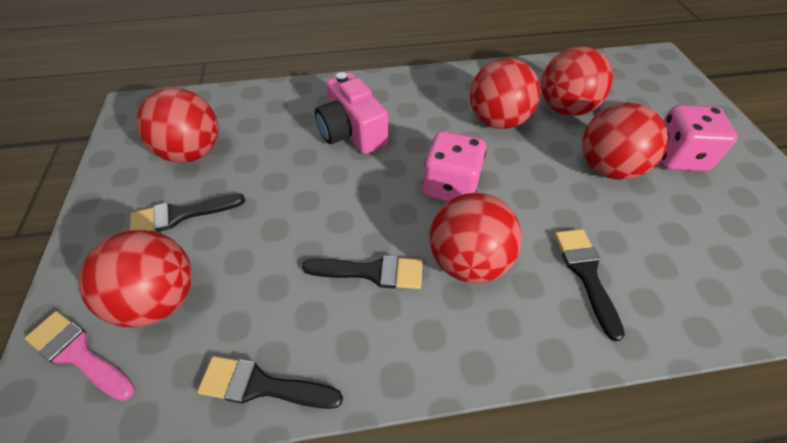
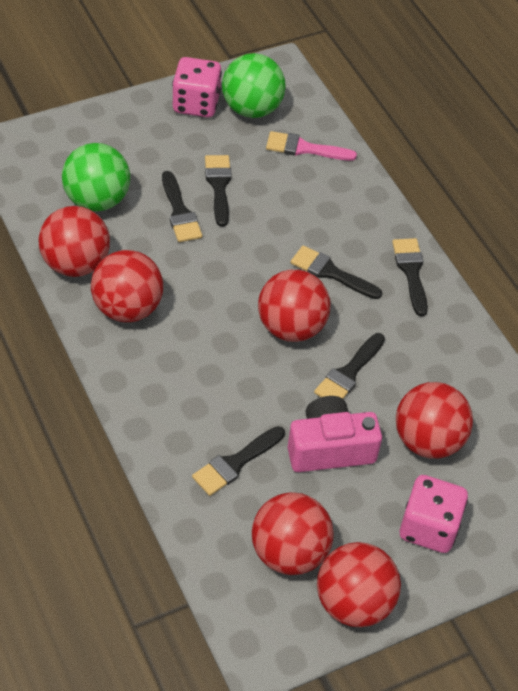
black brush: 4 -> 6
green ball: 0 -> 2

